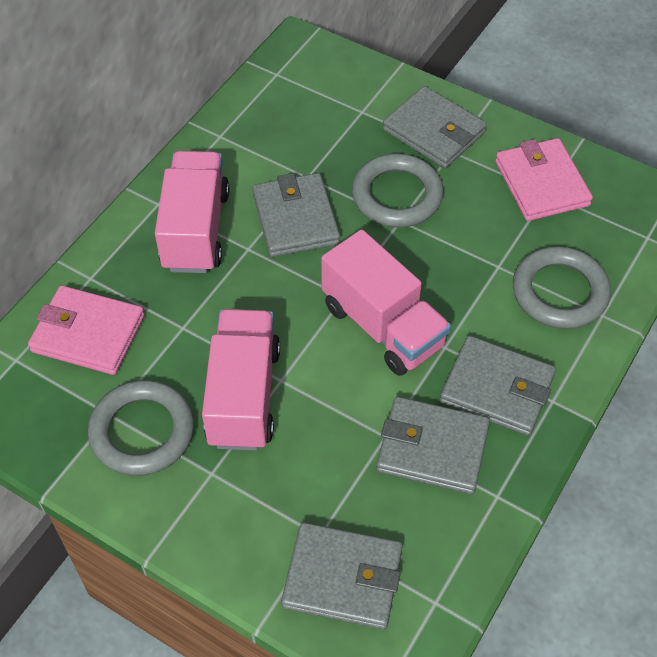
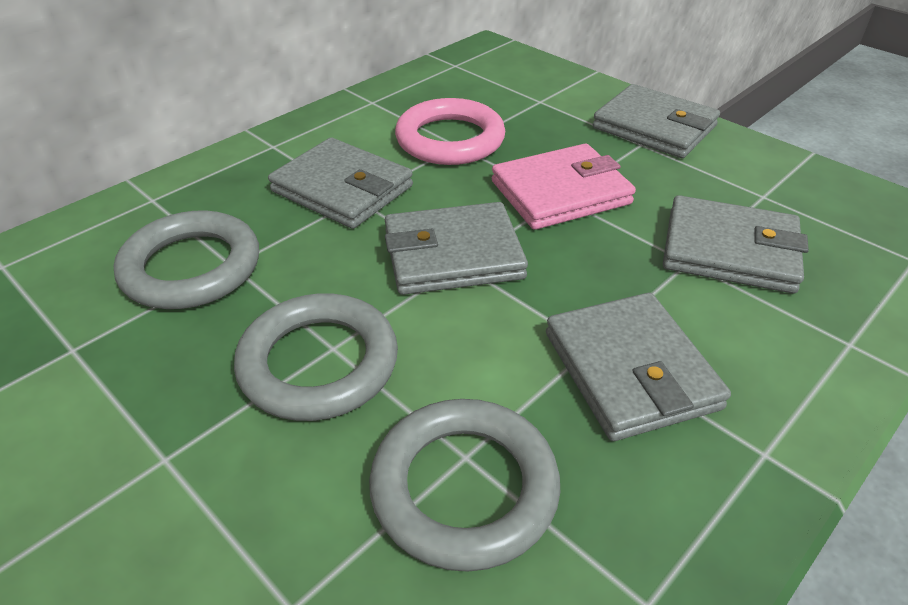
pink ring: 0 -> 1
pink truck: 3 -> 0
pink wallet: 2 -> 1

